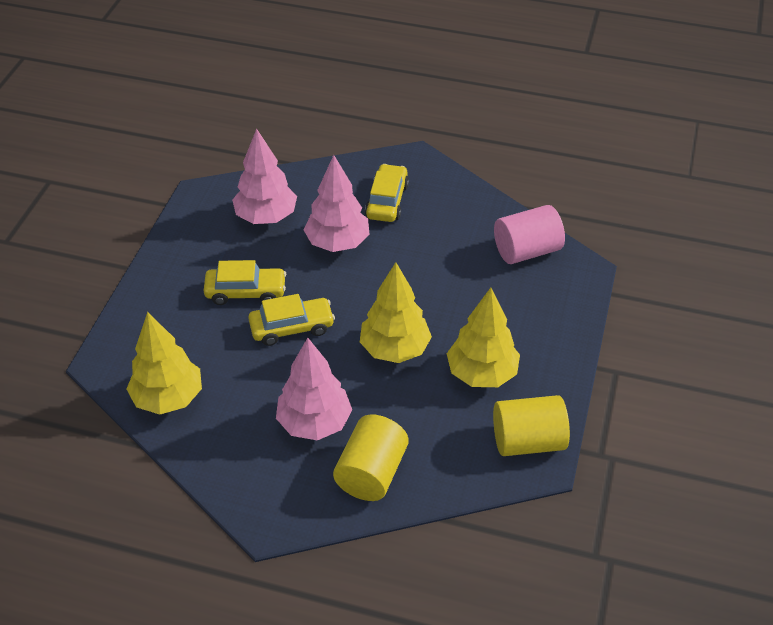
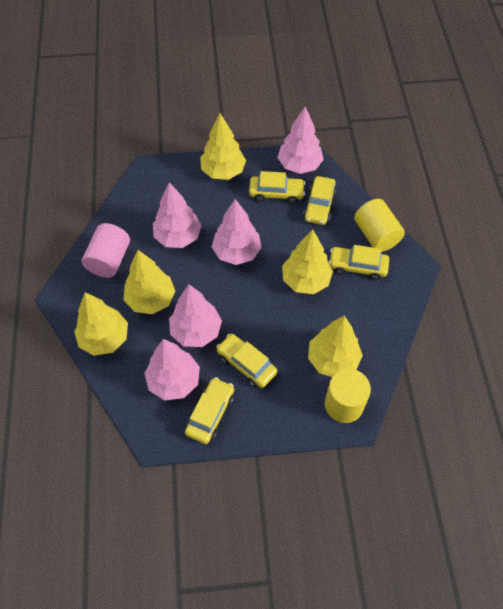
pink tree: 3 -> 5
yellow car: 3 -> 5
yellow tree: 3 -> 5

